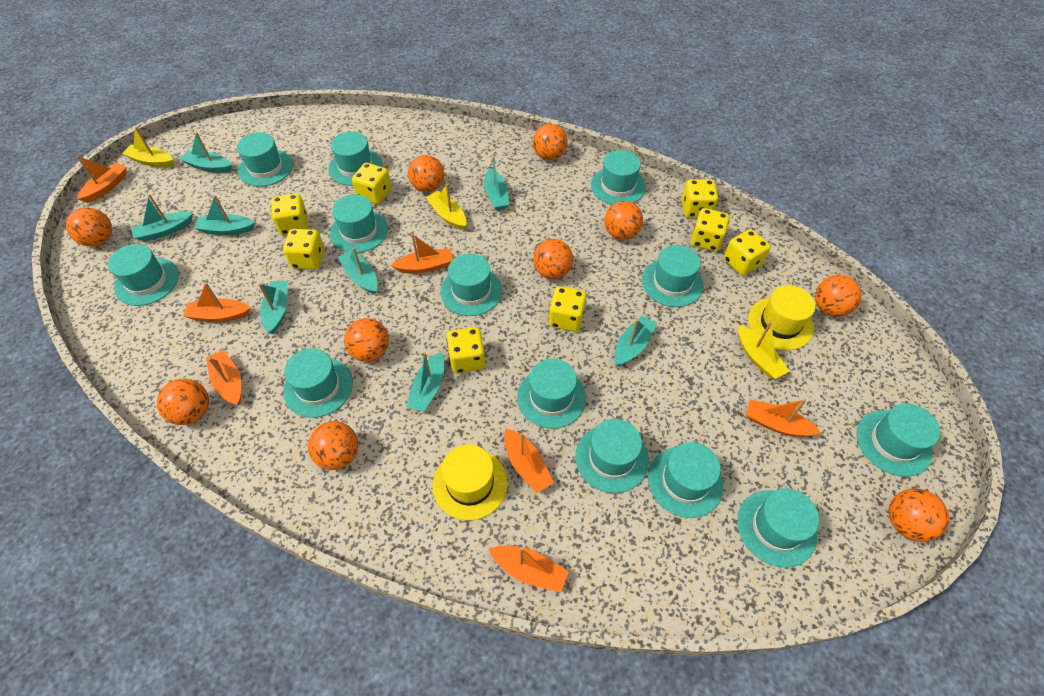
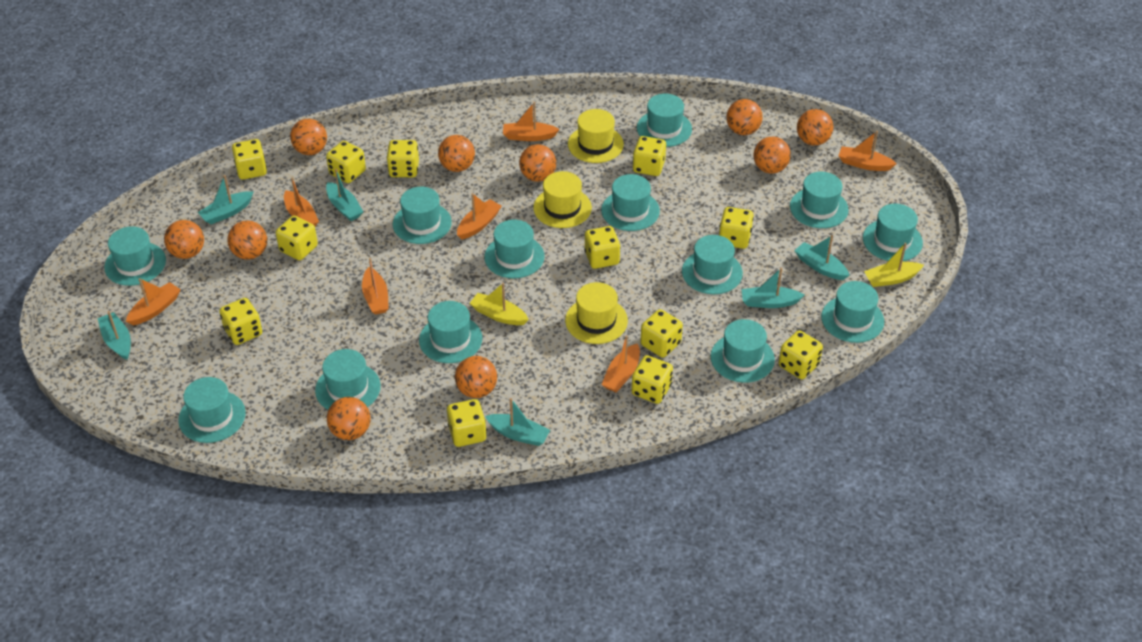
turquoise boat: 8 -> 6
yellow boat: 3 -> 2
yellow dice: 8 -> 12
yellow hat: 2 -> 3

